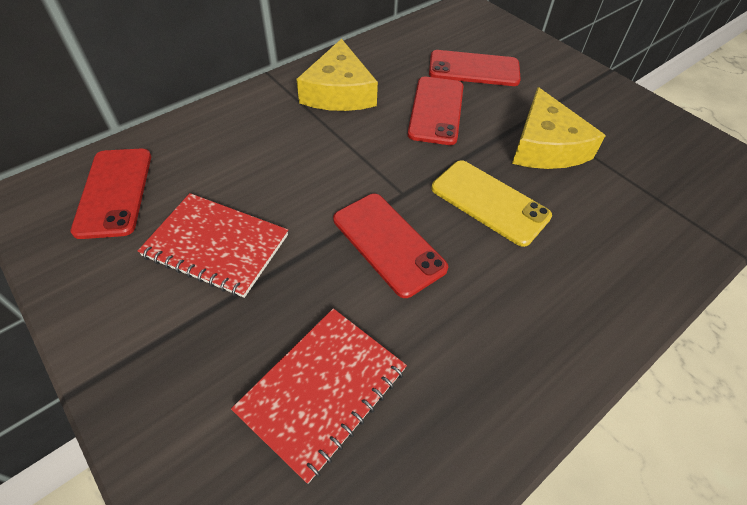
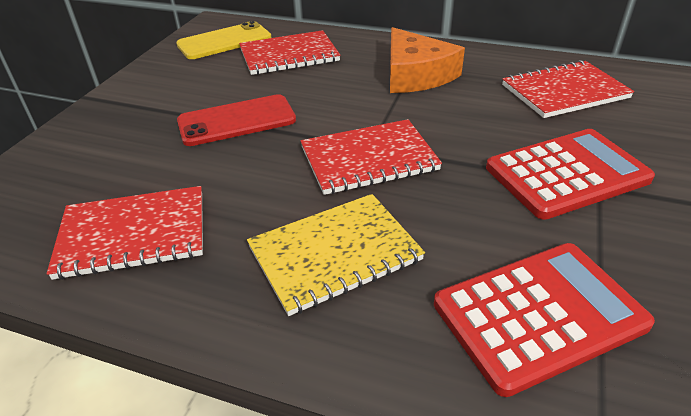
orange cheese: 0 -> 1
red calculator: 0 -> 2
red notebook: 2 -> 4
red phone: 4 -> 1
yellow cheese: 2 -> 0
yellow notebook: 0 -> 1

